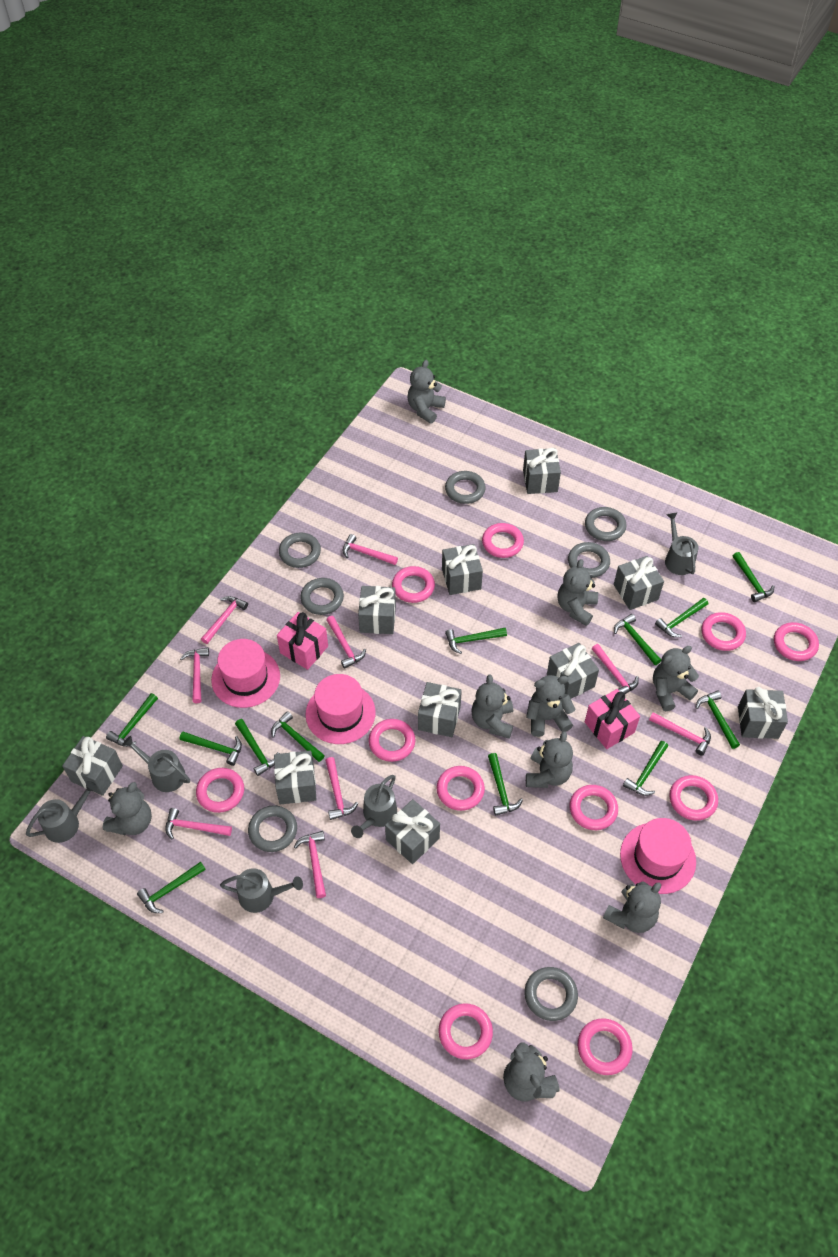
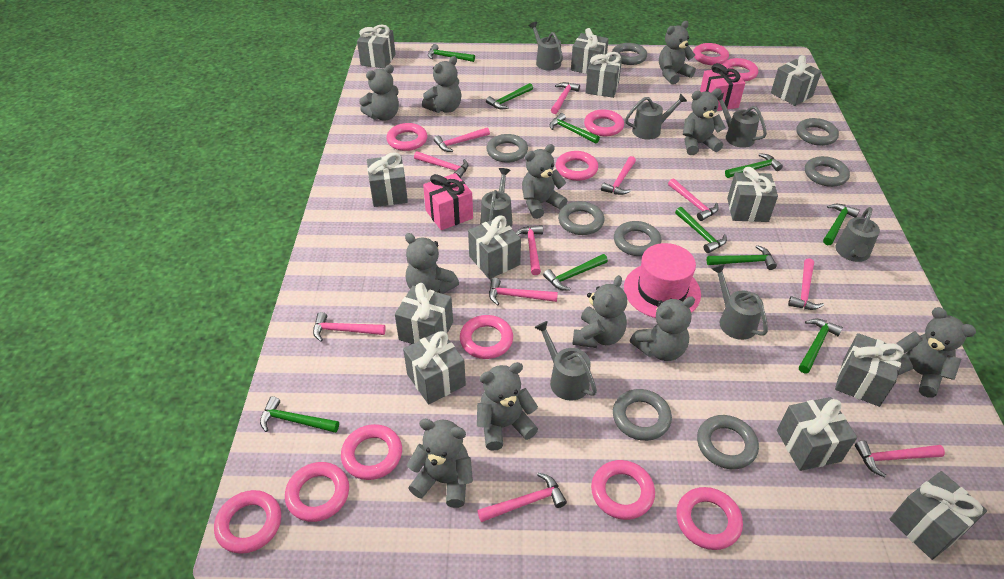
green hammer: 12 -> 10
grey gift: 10 -> 12
grey ring: 7 -> 8
grey teddy bear: 9 -> 11
grey watering can: 5 -> 7
pink hammer: 9 -> 11
pink hat: 3 -> 1

